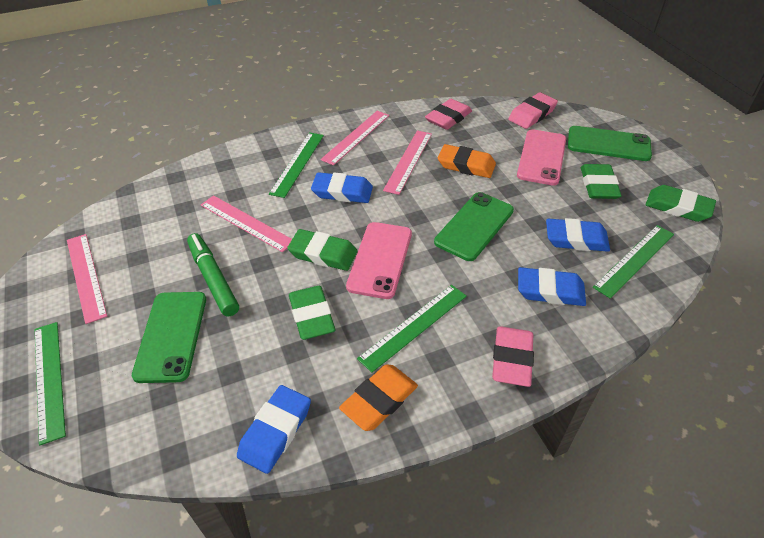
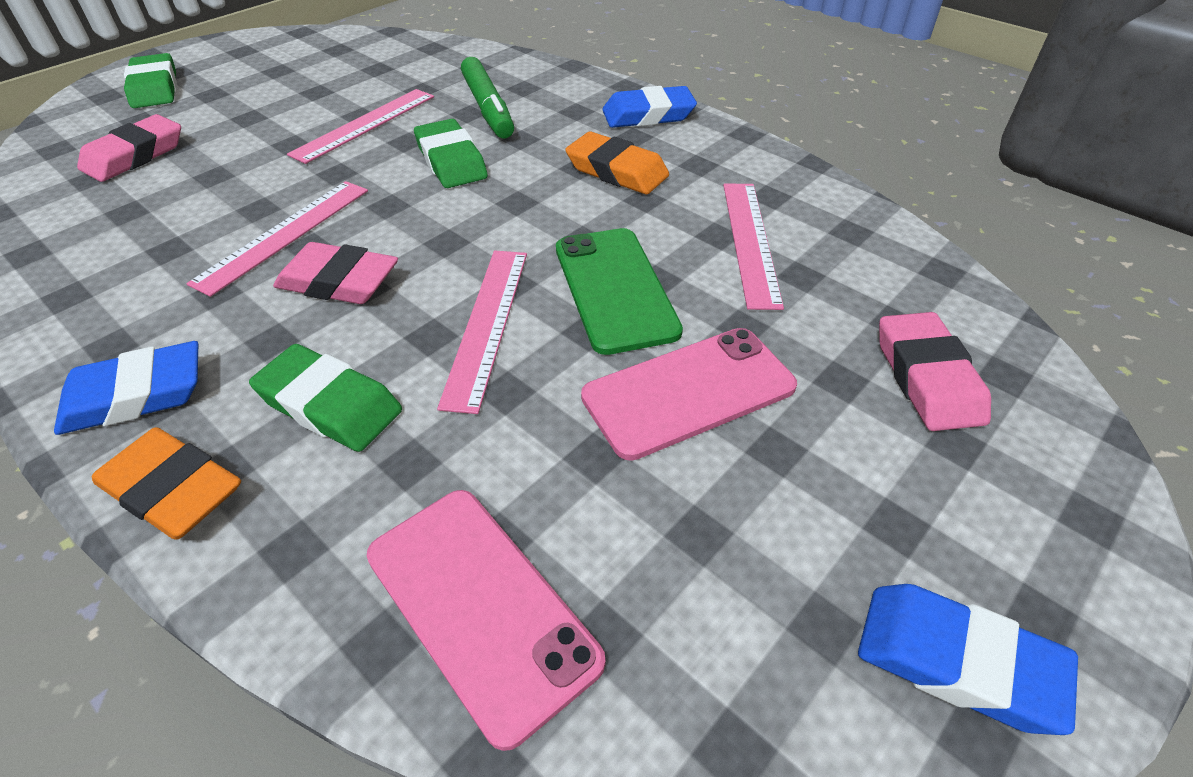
blue eraser: 4 -> 3
green eraser: 4 -> 3
green phone: 3 -> 1
green ruler: 4 -> 0

